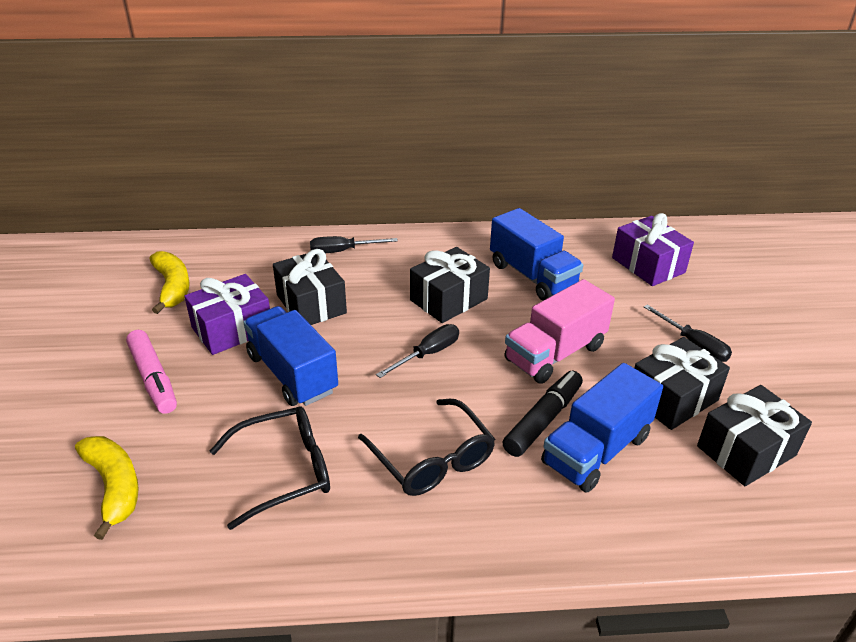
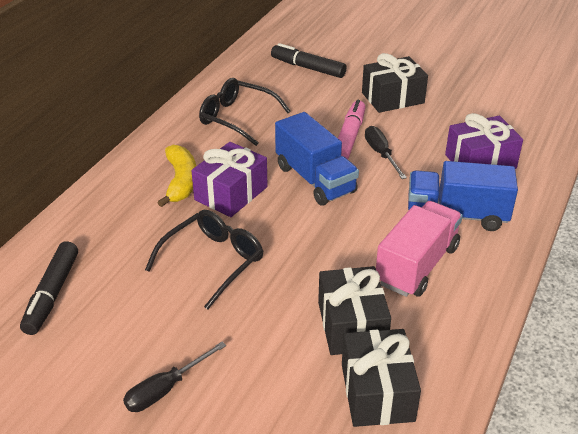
black gift: 4 -> 3
black marker: 1 -> 2
black screwdriver: 3 -> 2
blue truck: 3 -> 2
yellow banana: 2 -> 1

